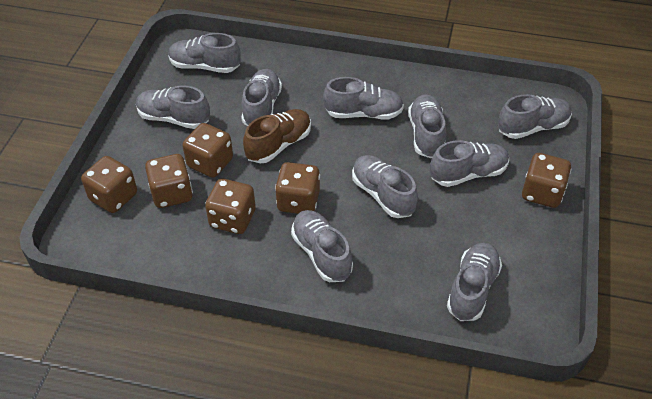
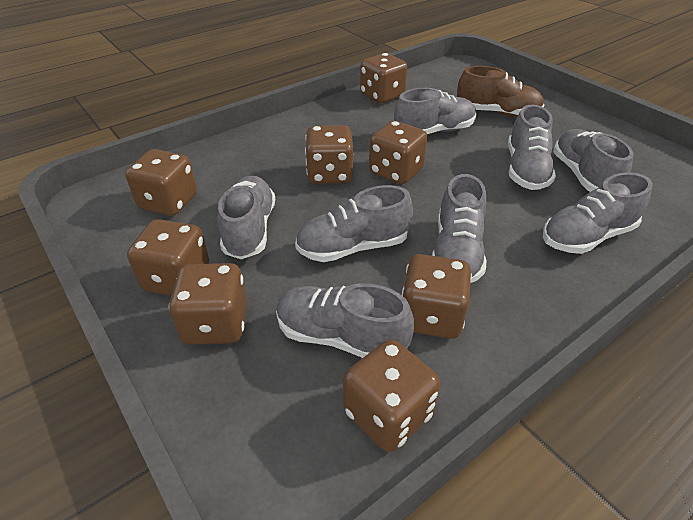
brown dice: 6 -> 8
grey shoe: 10 -> 8

